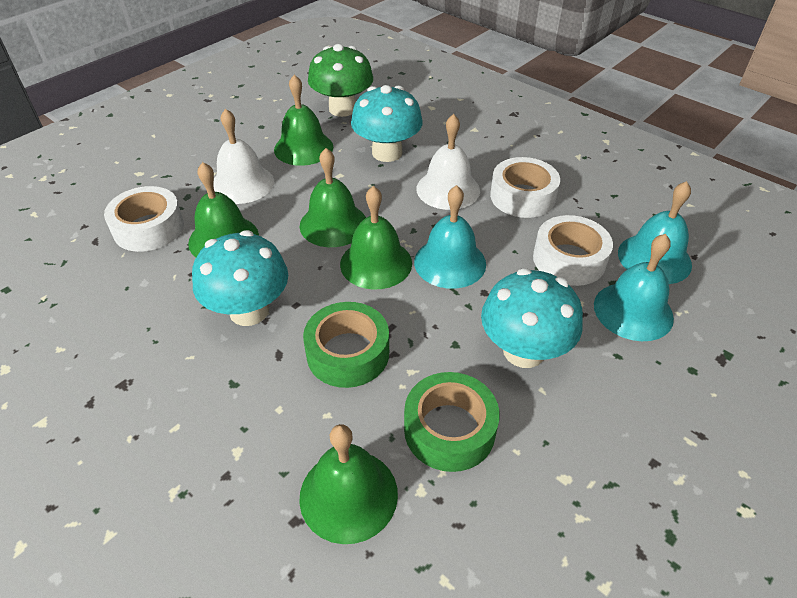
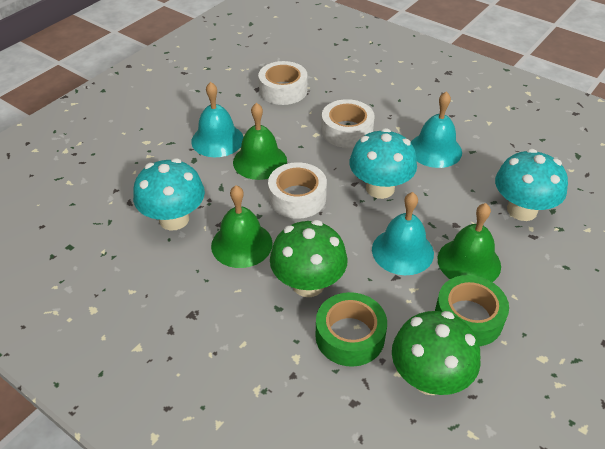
green bell: 5 -> 3
green mushroom: 1 -> 2
white bell: 2 -> 0

